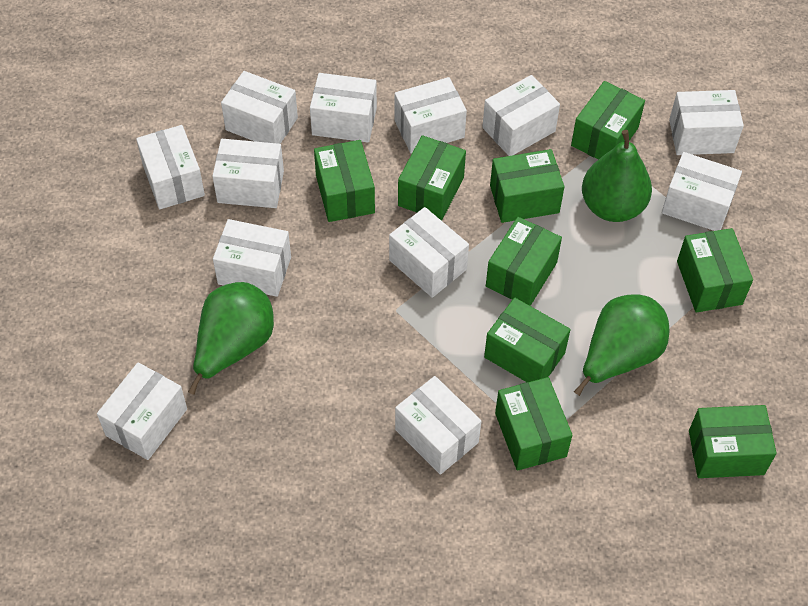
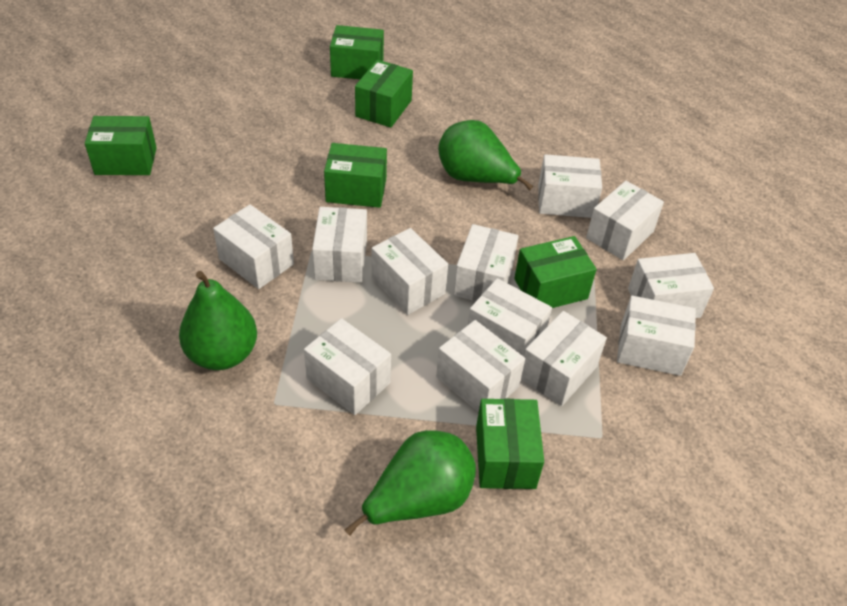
green box: 9 -> 6

